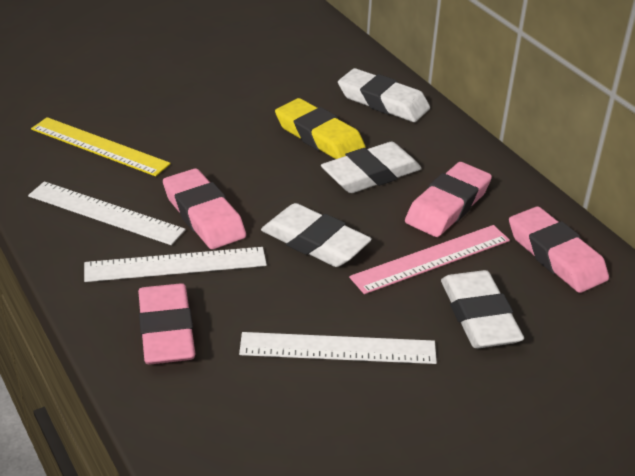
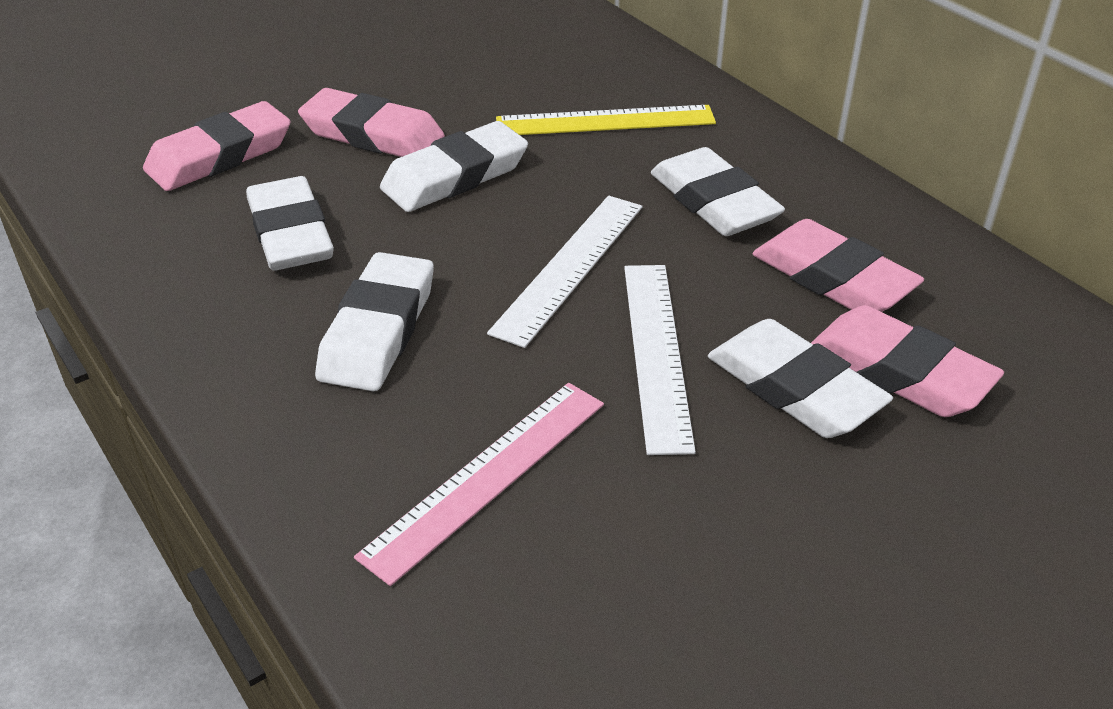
white eraser: 4 -> 5
white ruler: 3 -> 2
yellow eraser: 1 -> 0

